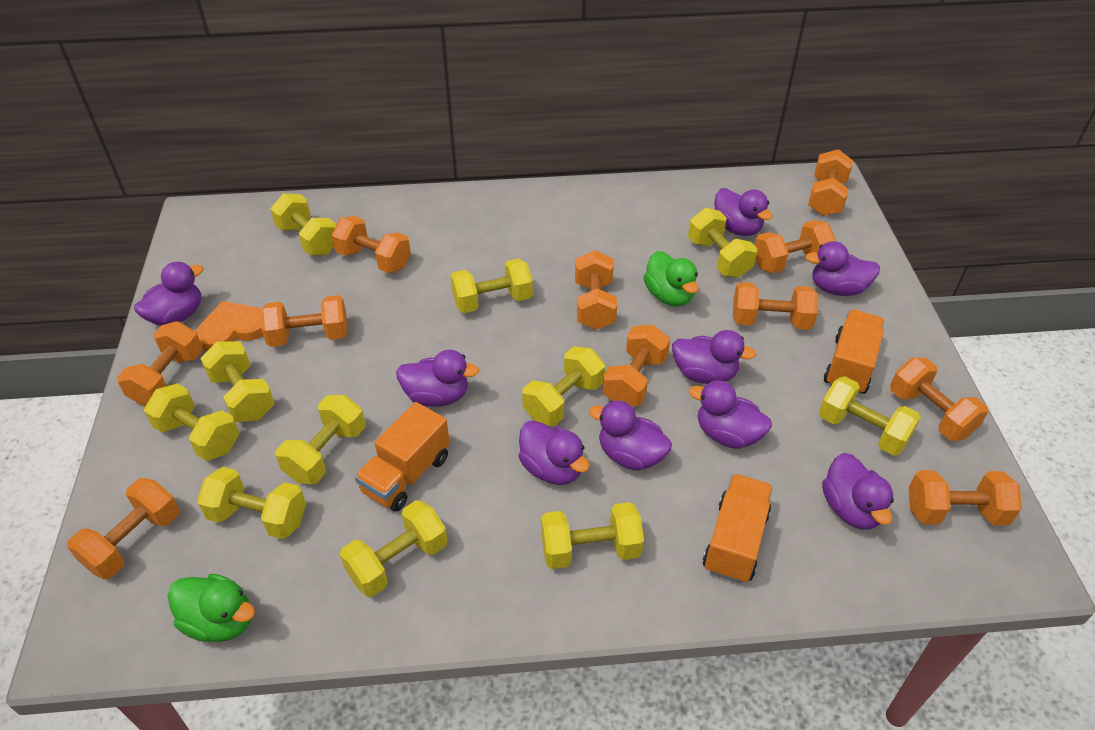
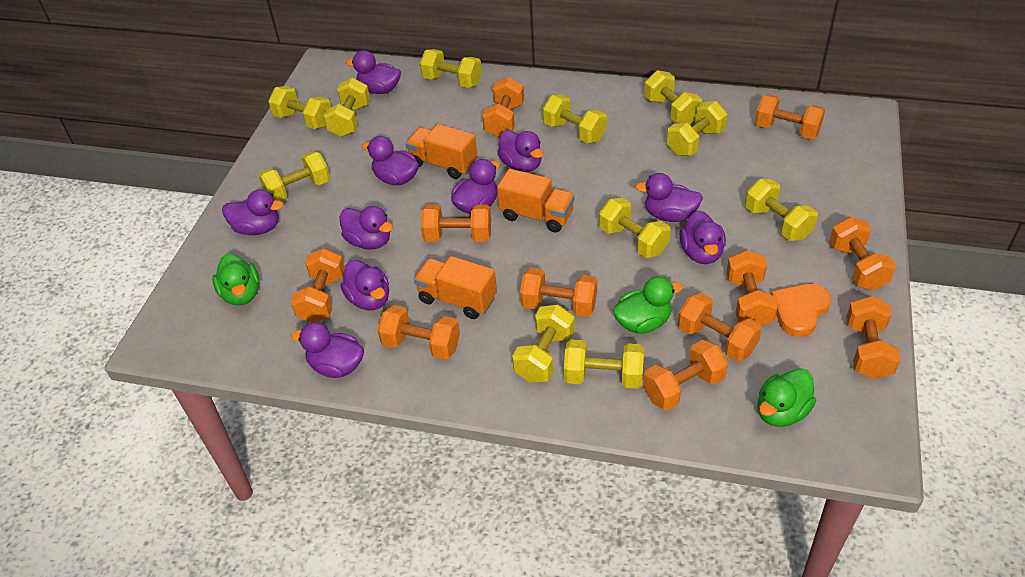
green duck: 2 -> 3
purple duck: 9 -> 10

